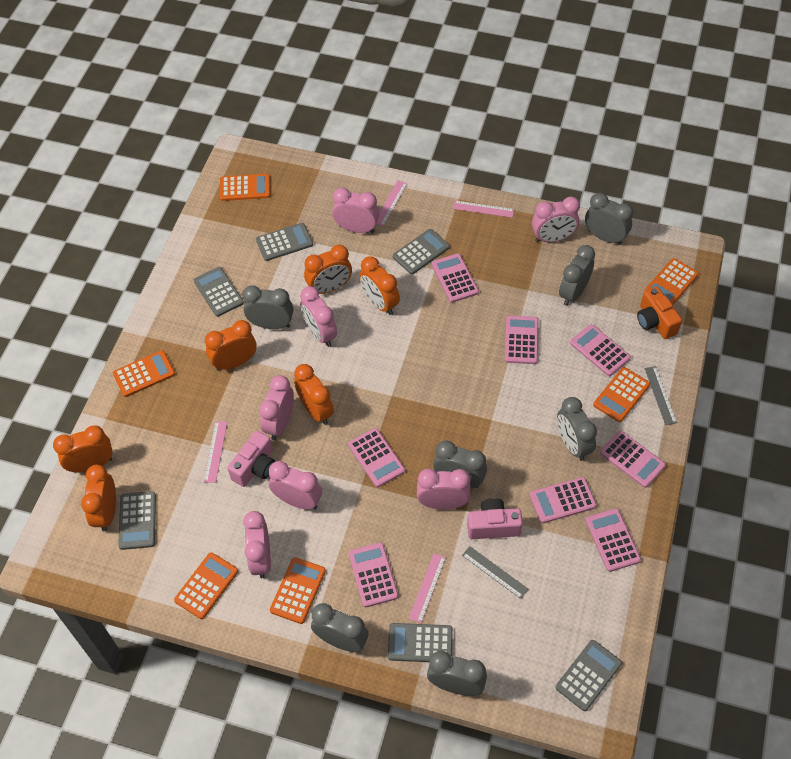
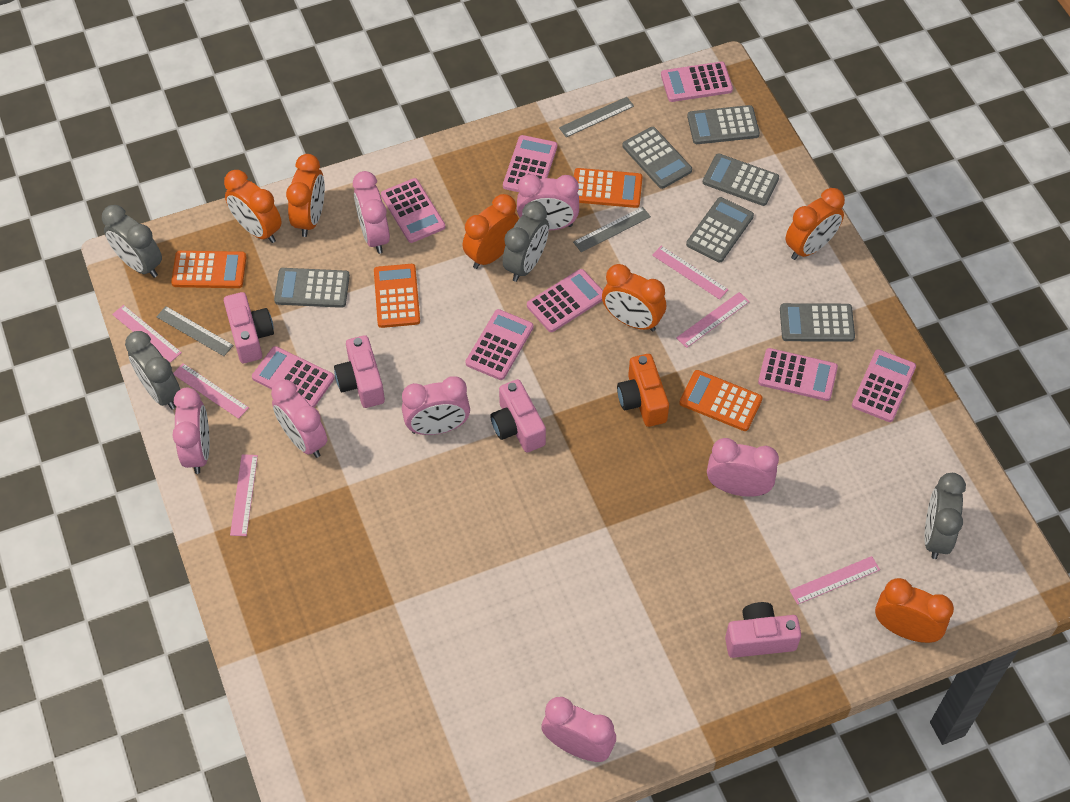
grey clock: 7 -> 4
grey ruler: 2 -> 3
orange calculator: 6 -> 4
pink camera: 2 -> 4
pink ruler: 4 -> 6

